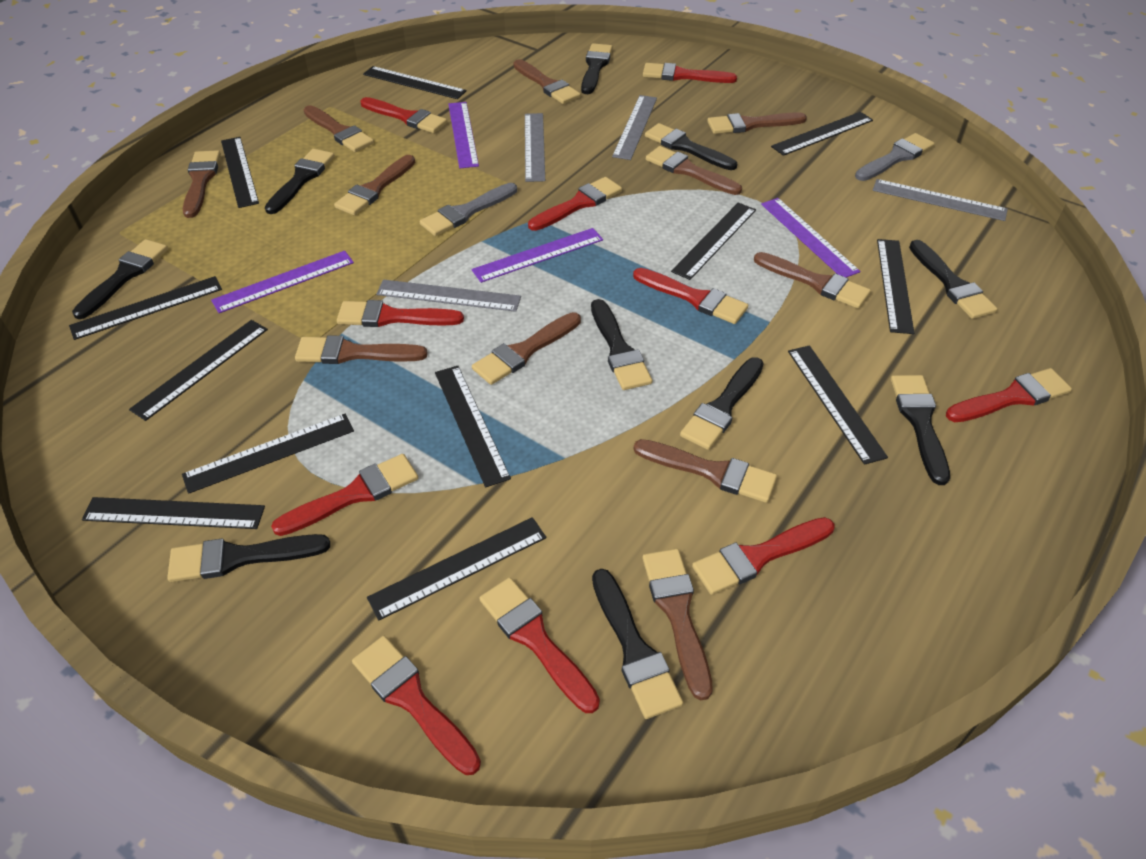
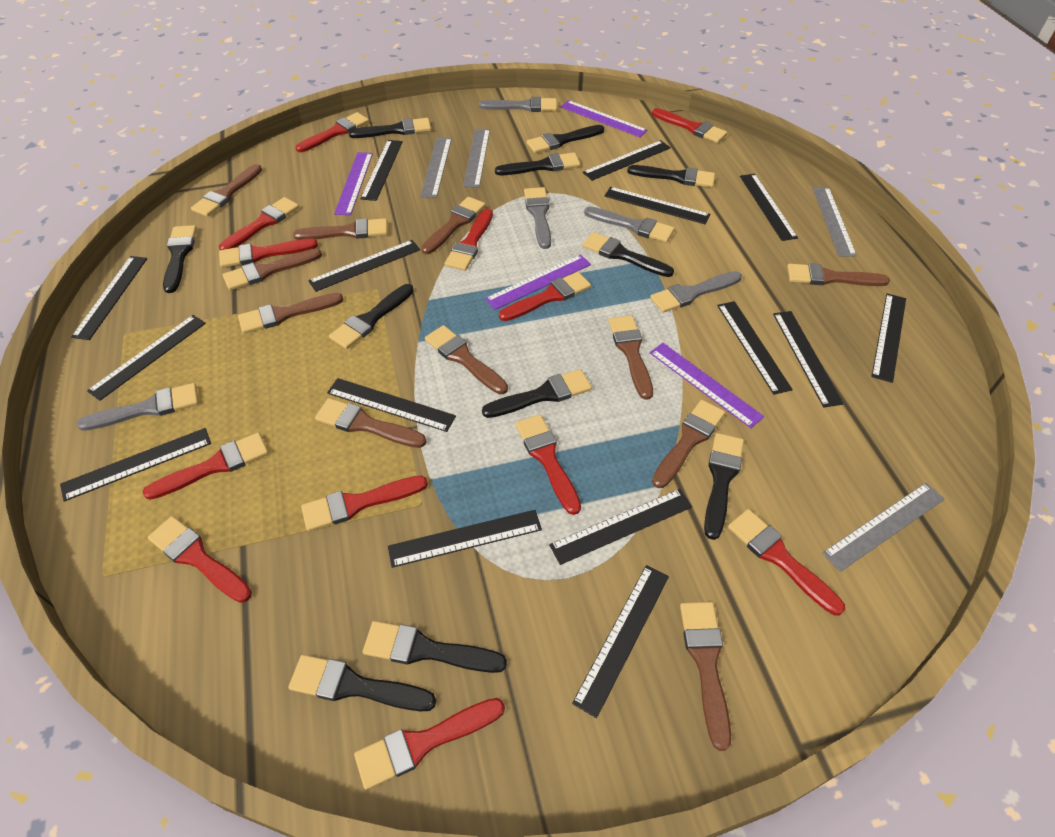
black brush: 10 -> 11
black ruler: 12 -> 15
grey brush: 2 -> 5
red brush: 10 -> 12

